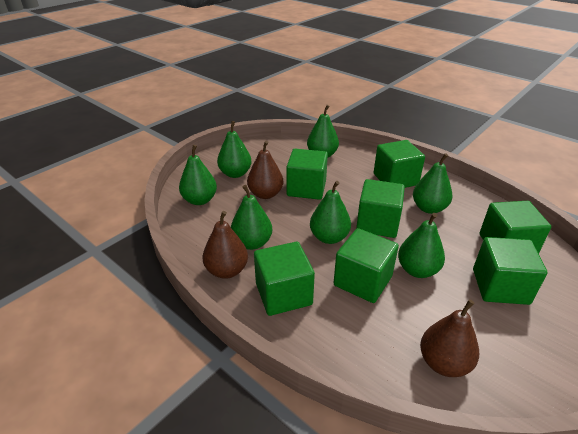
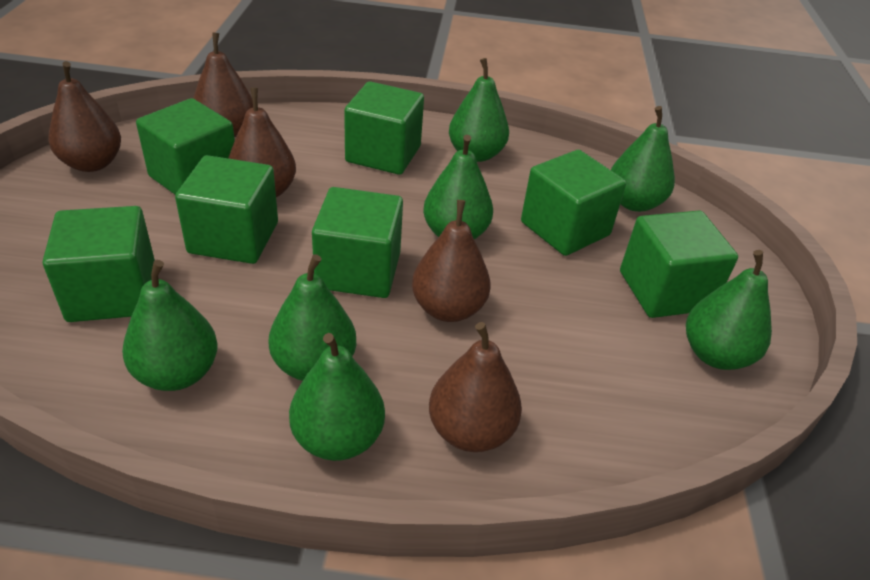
brown pear: 3 -> 5

